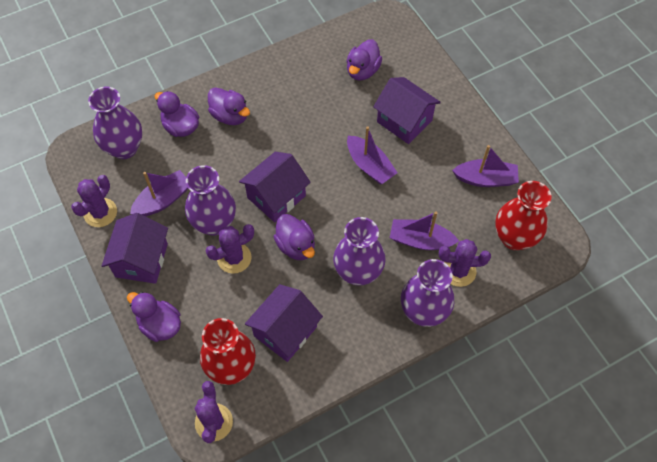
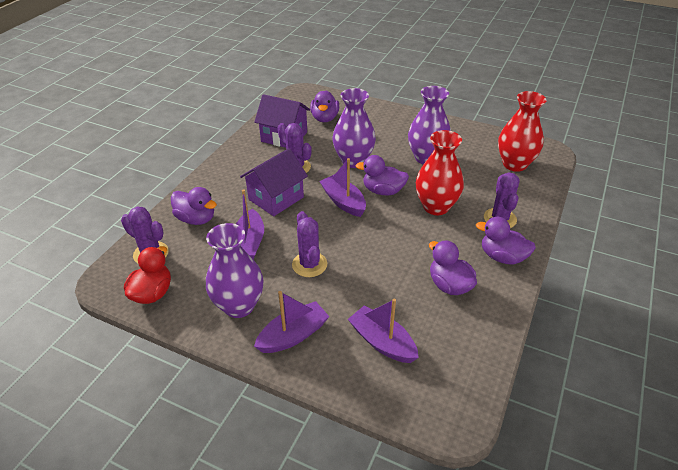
purple house: 4 -> 2
purple vase: 4 -> 3
red duck: 0 -> 1

